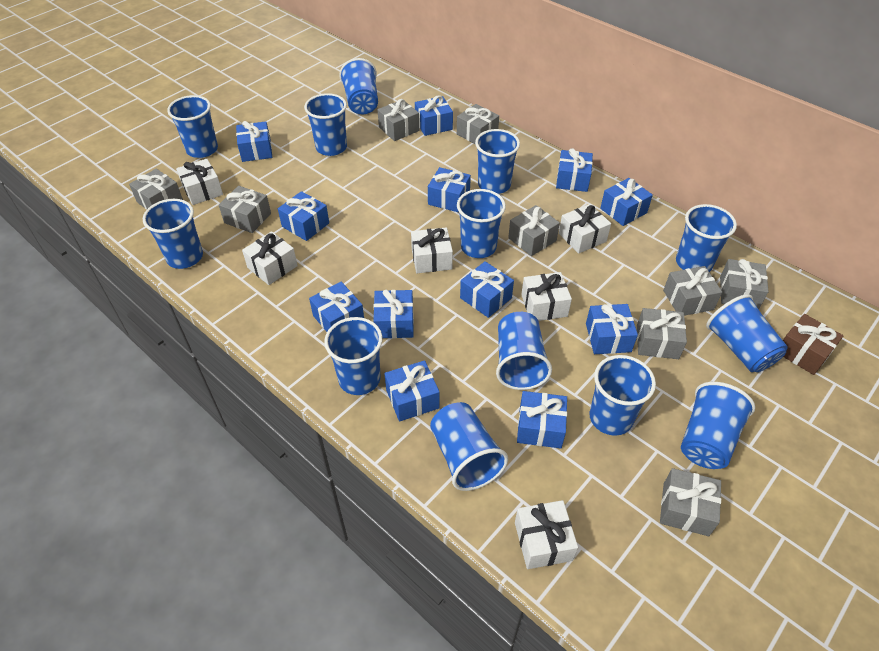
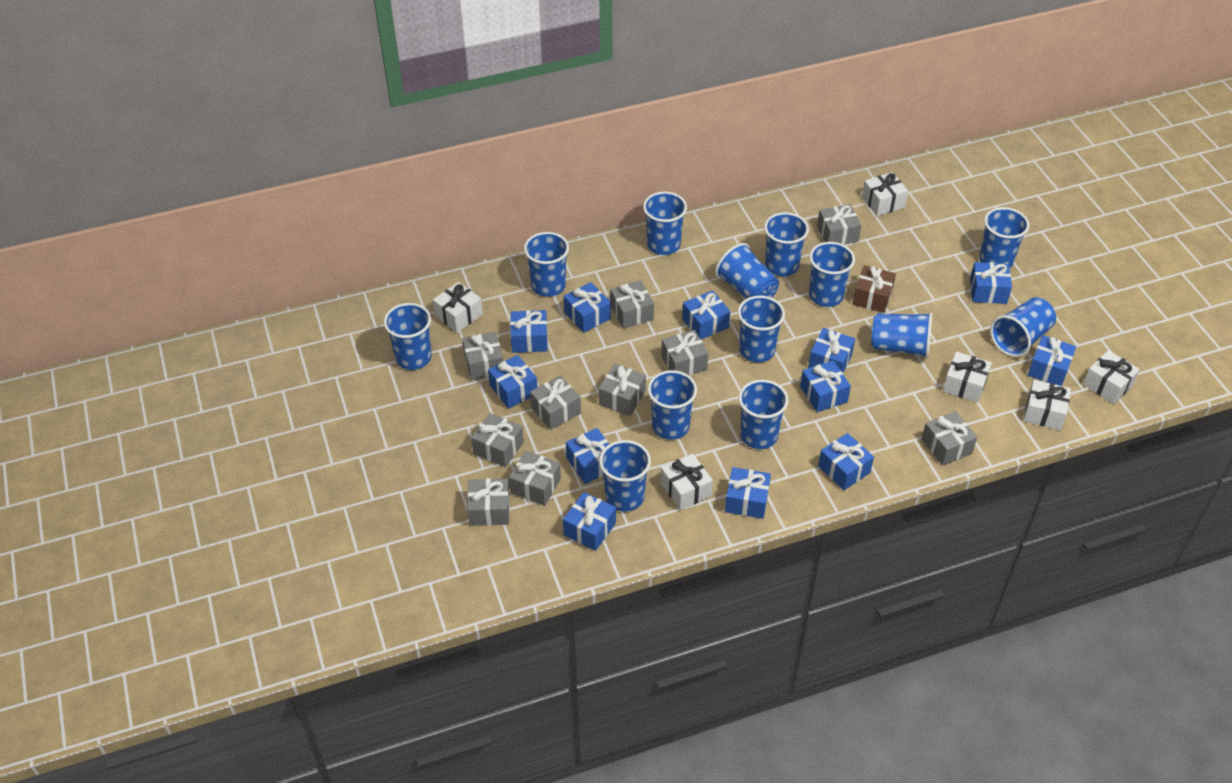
grey gift: 9 -> 10

